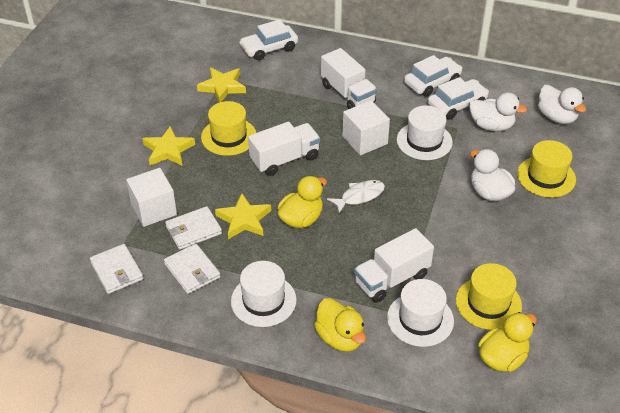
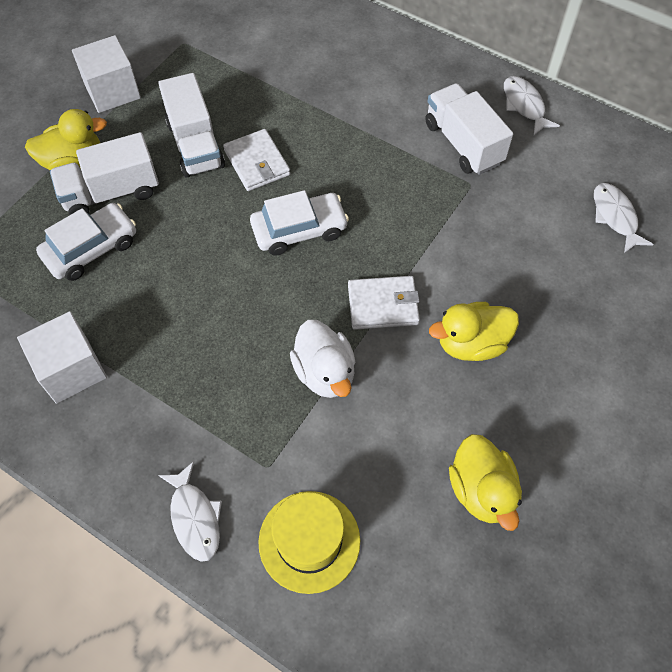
white car: 3 -> 2
white duck: 3 -> 1
white fish: 1 -> 3
white hat: 3 -> 0
white wallet: 3 -> 2
yellow hat: 3 -> 1
yellow star: 3 -> 0

